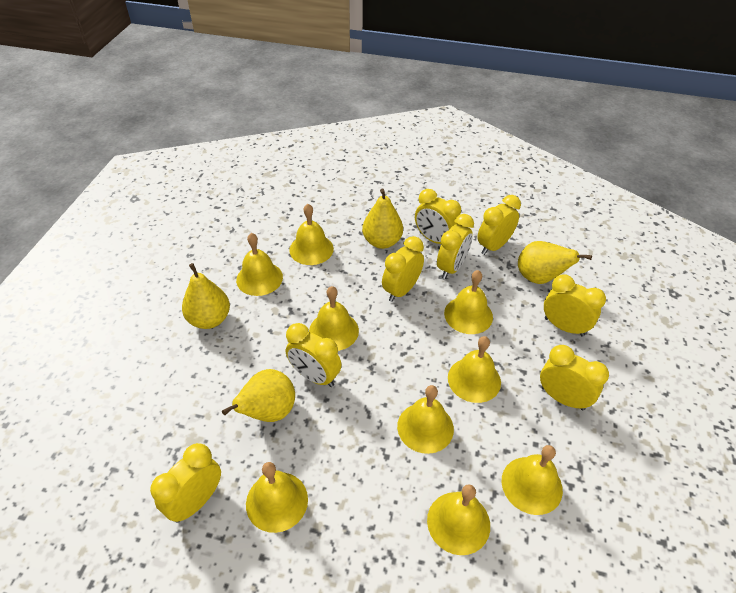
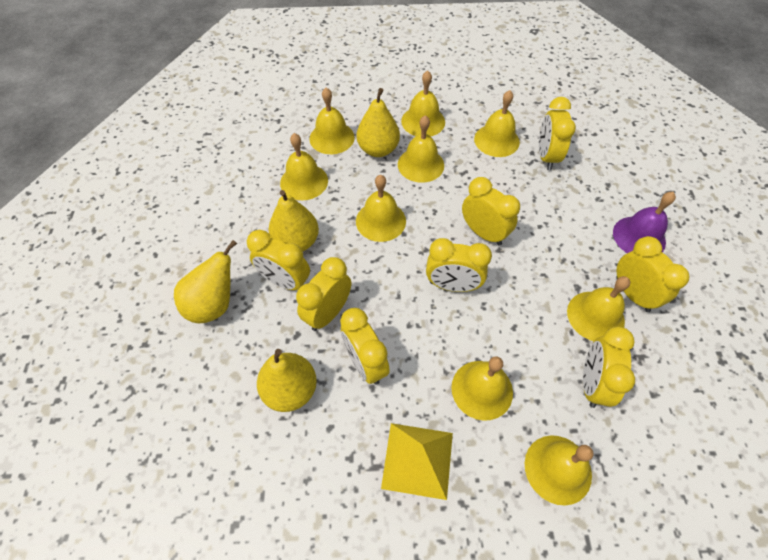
purple bell: 0 -> 1
yellow pyramid: 0 -> 1

